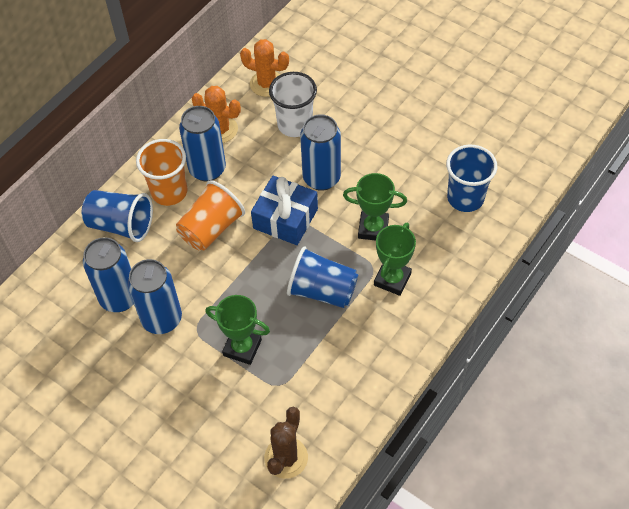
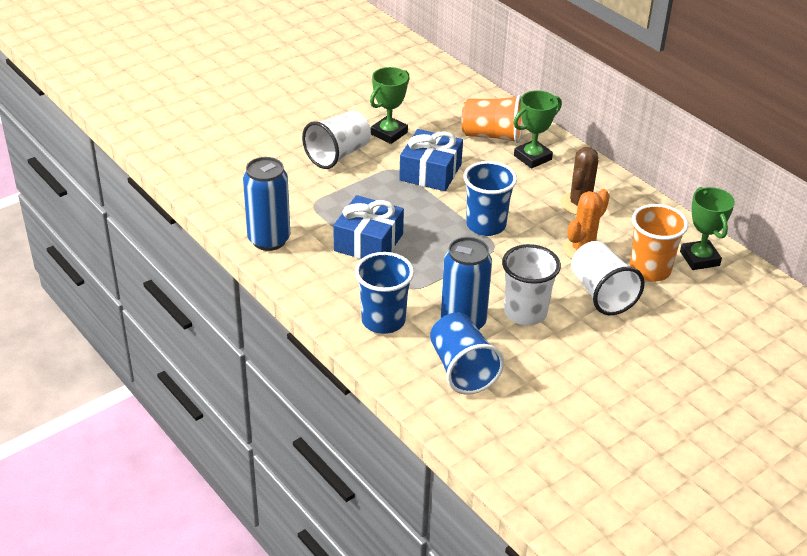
blue can: 4 -> 2
blue gift: 1 -> 2
orange cactus: 2 -> 1
white cup: 1 -> 3

